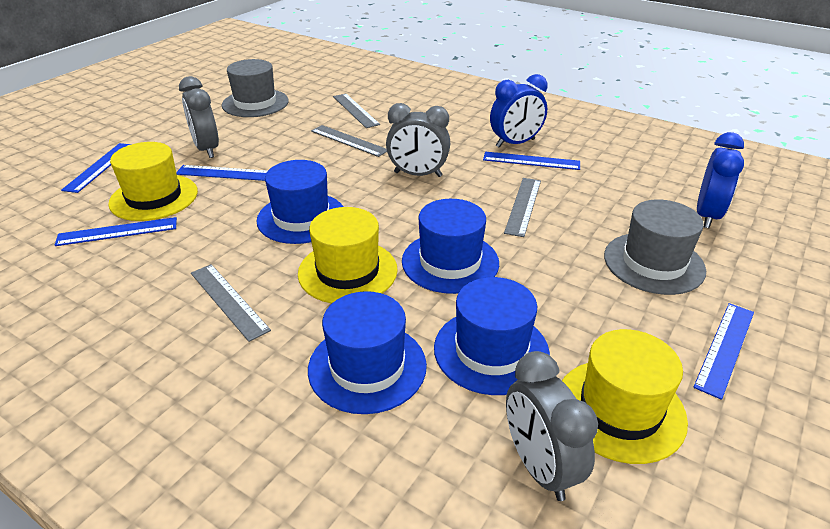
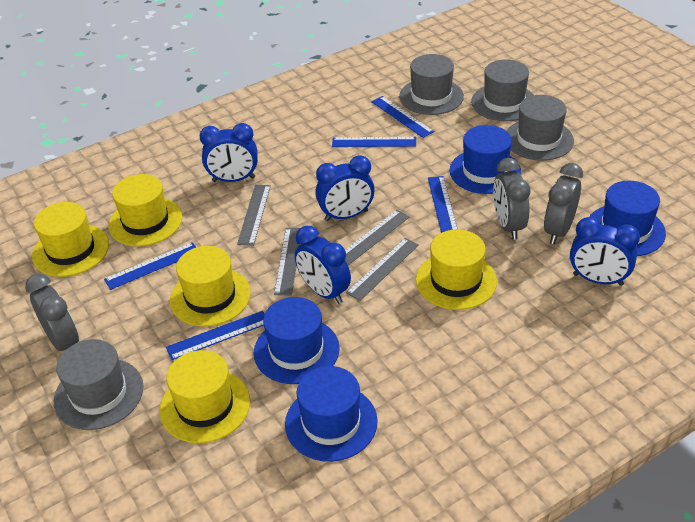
blue clock: 2 -> 4
grey hat: 2 -> 4
yellow hat: 3 -> 5

